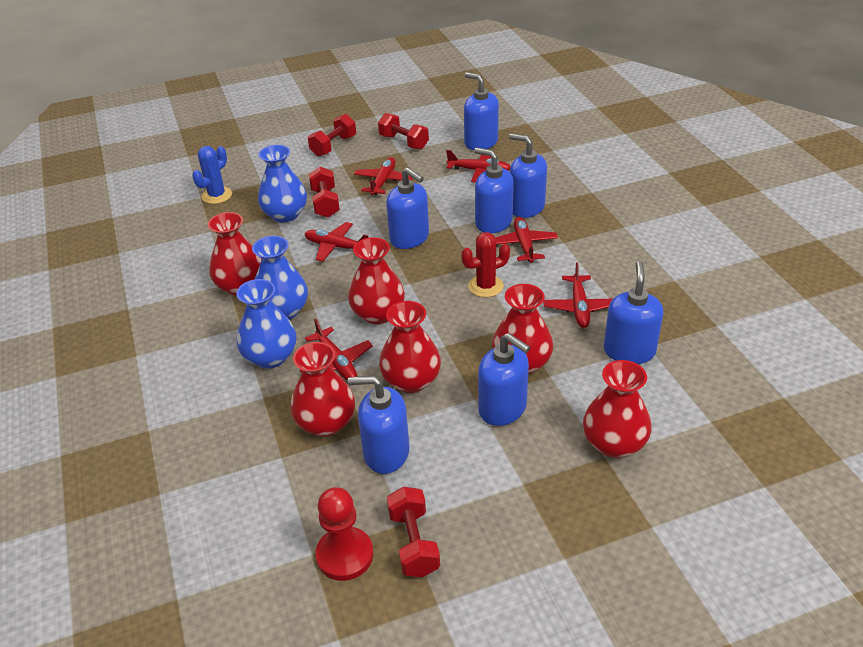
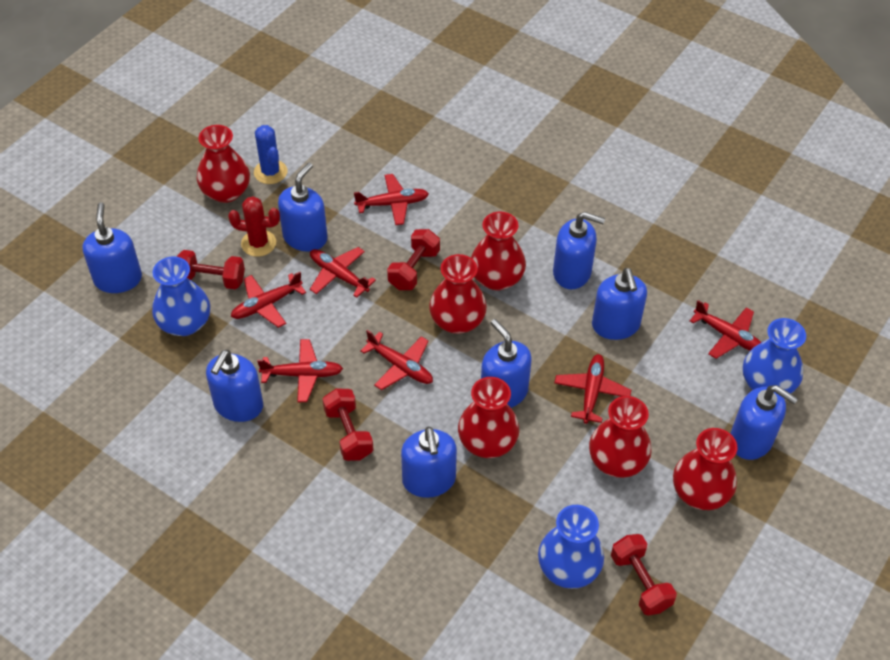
blue soap dispenser: 7 -> 8
red pawn: 1 -> 0
red plane: 6 -> 7

